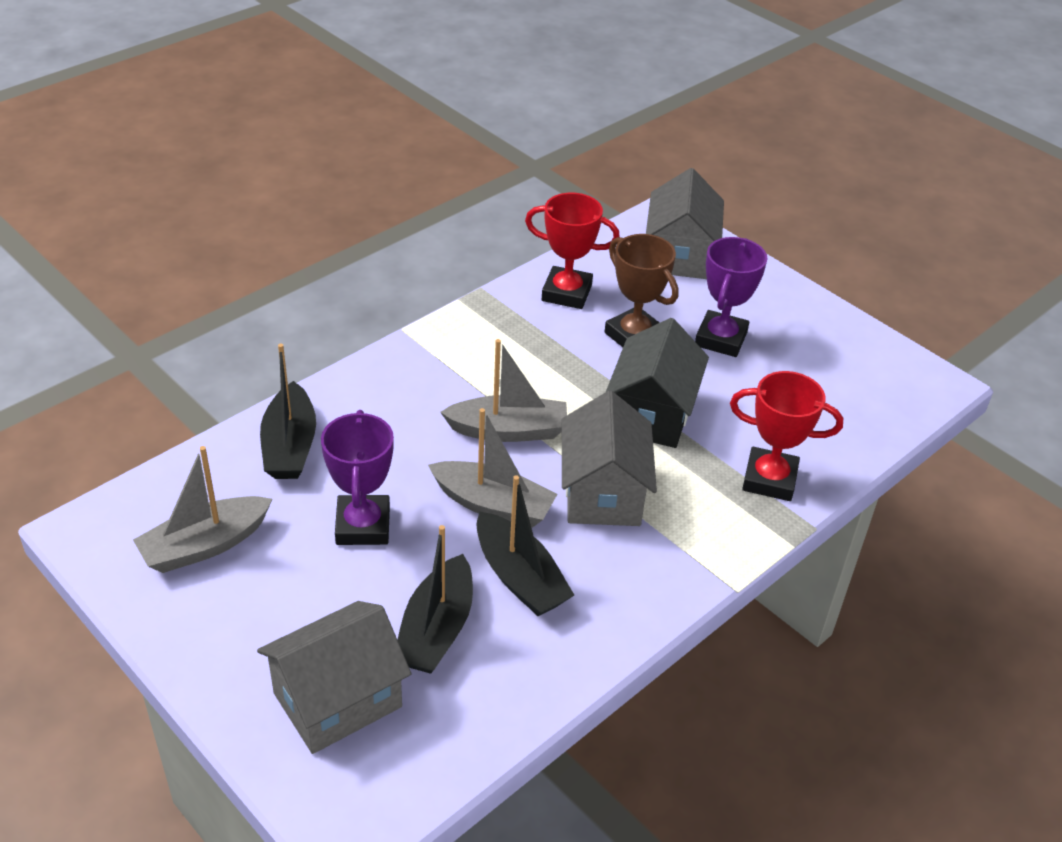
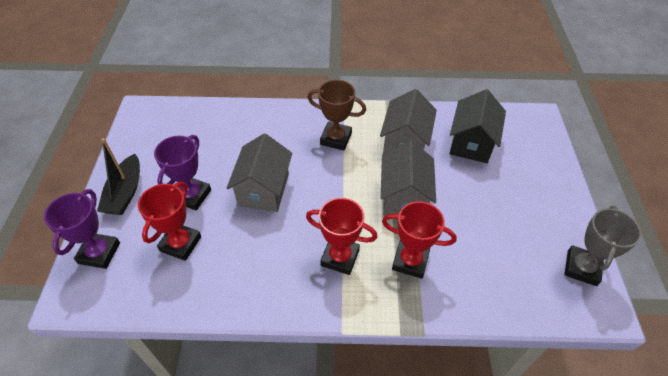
black boat: 3 -> 1
grey boat: 3 -> 0
grey trophy: 0 -> 1
red trophy: 2 -> 3

